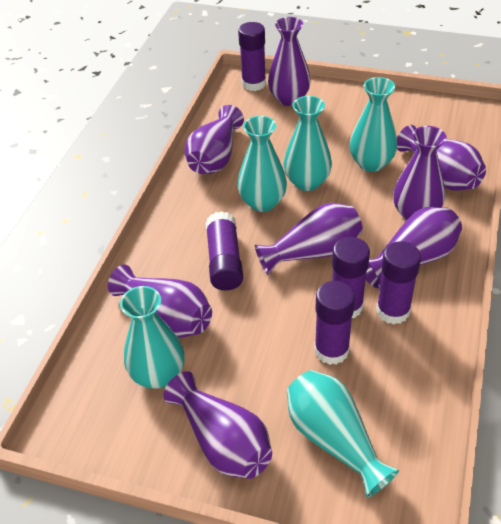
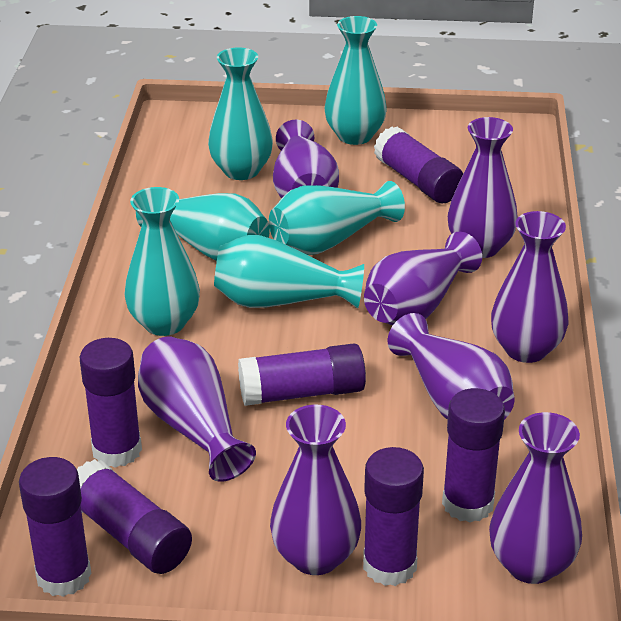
purple glue stick: 5 -> 7
turquoise vase: 5 -> 6

